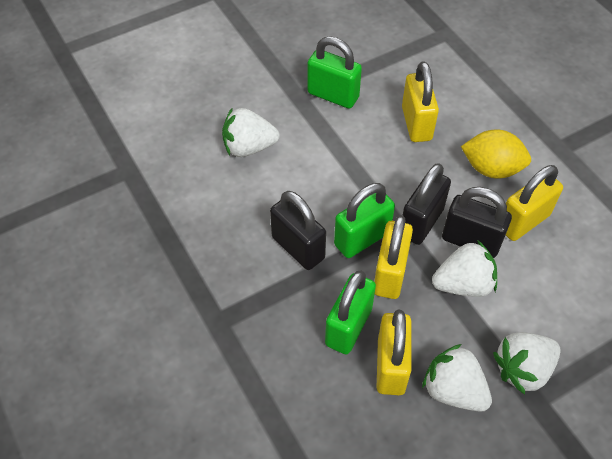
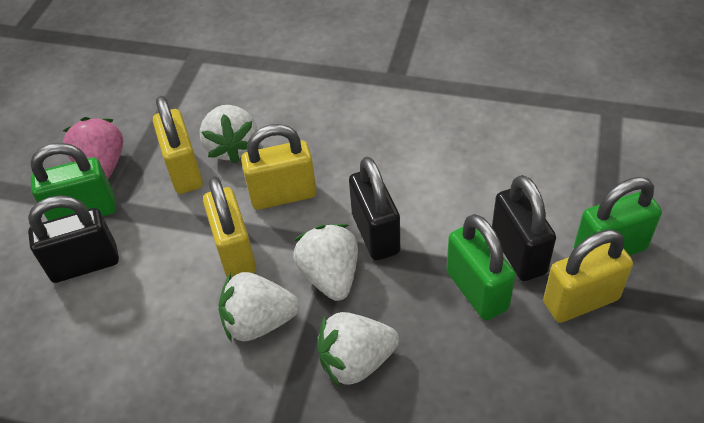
pink strawberry: 0 -> 1
yellow lemon: 1 -> 0

